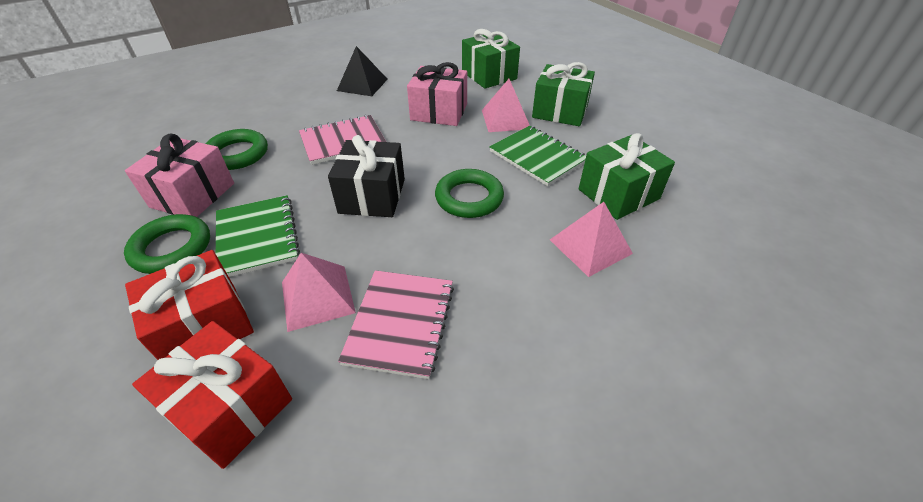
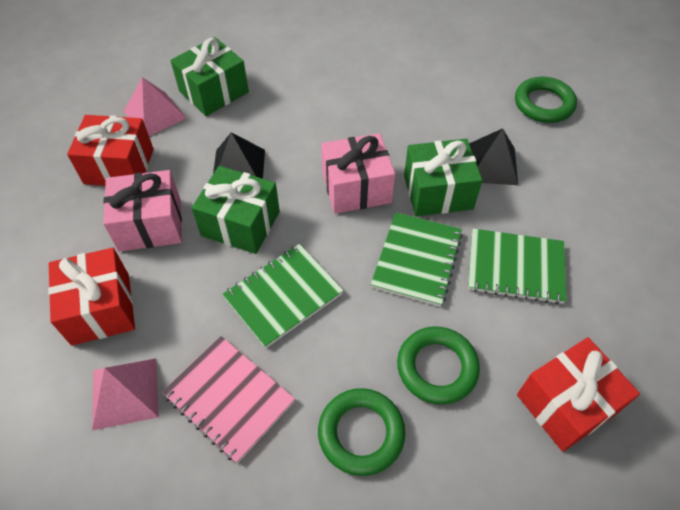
black gift: 1 -> 0
black pyramid: 1 -> 2
green notebook: 2 -> 3
pink notebook: 2 -> 1
pink pyramid: 3 -> 2
red gift: 2 -> 3

